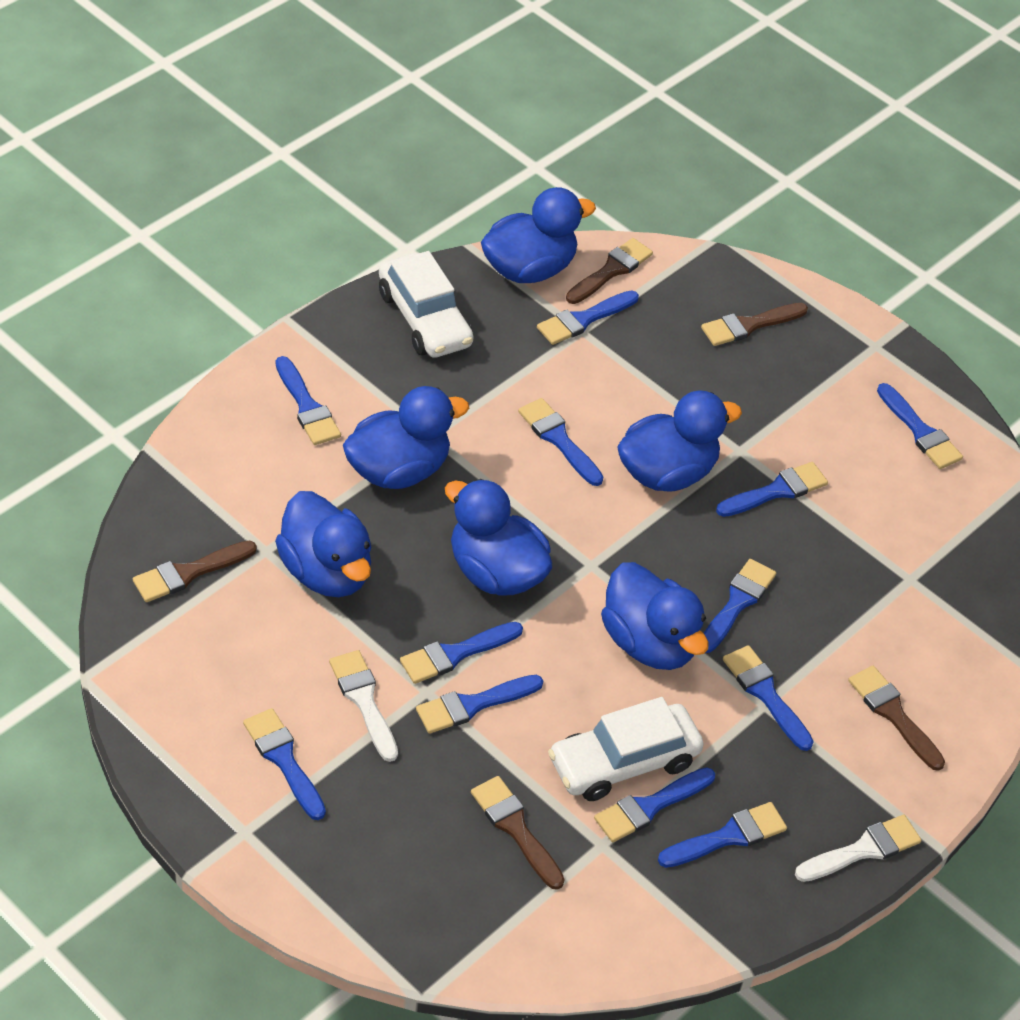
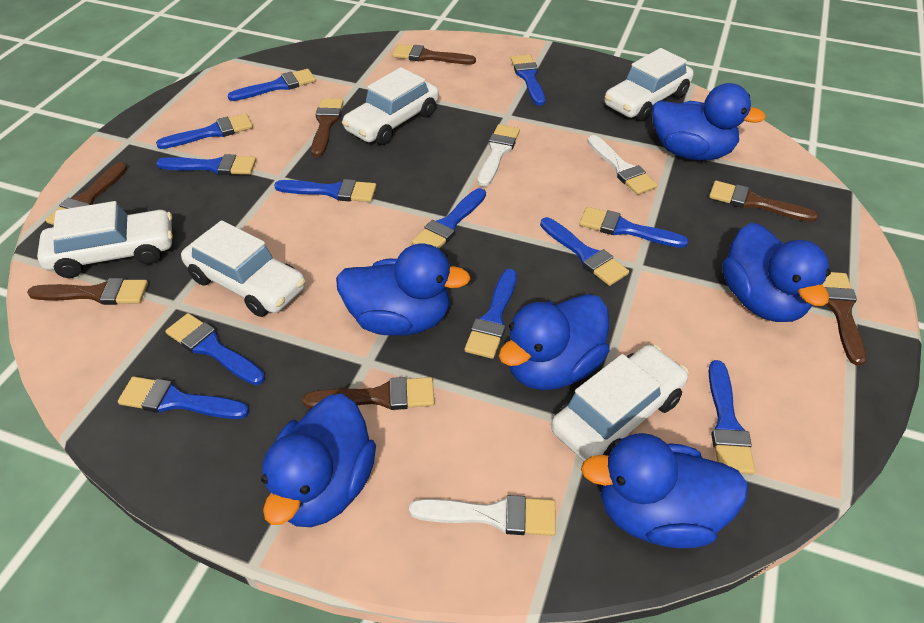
brown brush: 5 -> 7
white brush: 2 -> 3
white car: 2 -> 5

